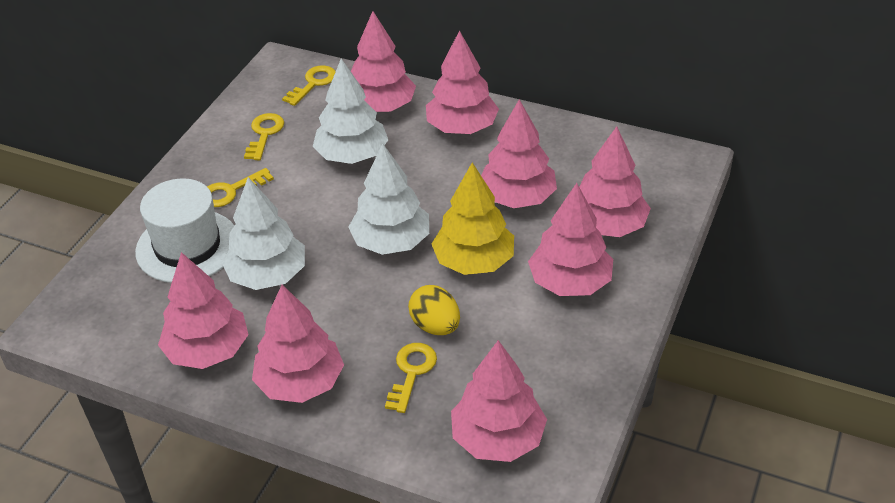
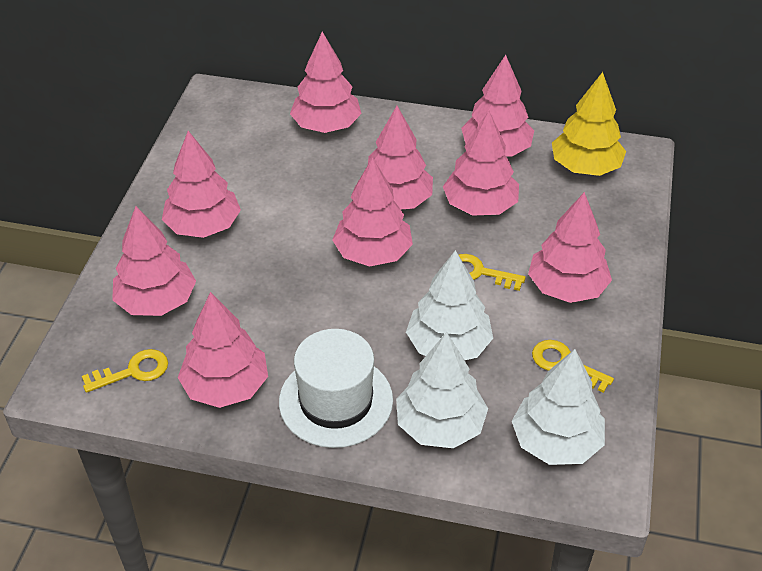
pink tree: 8 -> 9
yellow egg: 1 -> 0
yellow key: 4 -> 3

